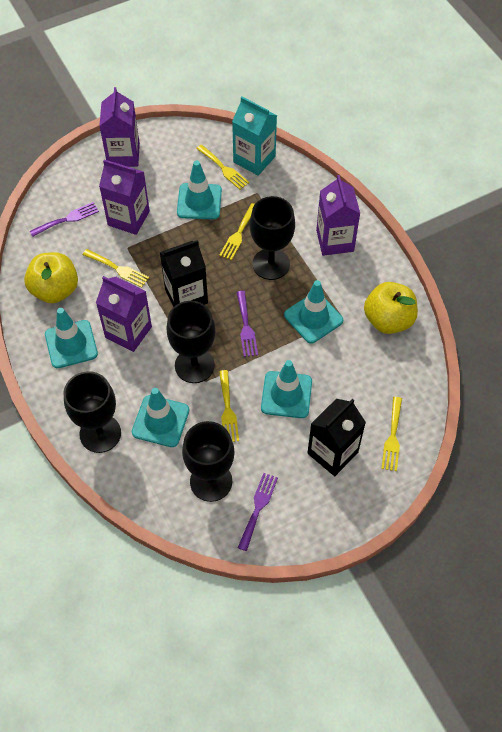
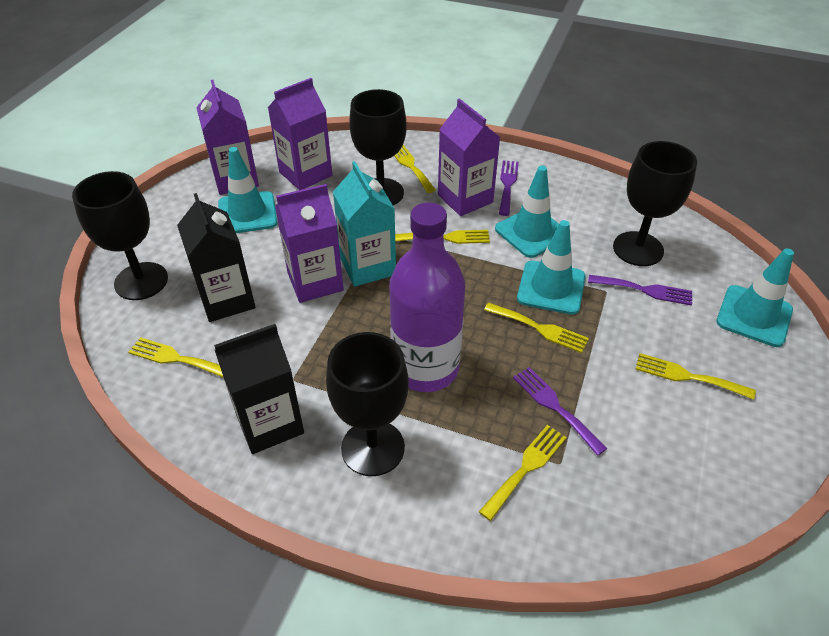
purple bottle: 0 -> 1
turquoise traffic cone: 5 -> 4
yellow apple: 2 -> 0
yellow fork: 5 -> 6

